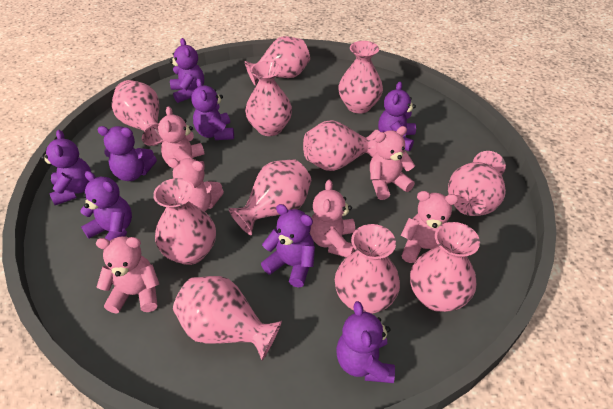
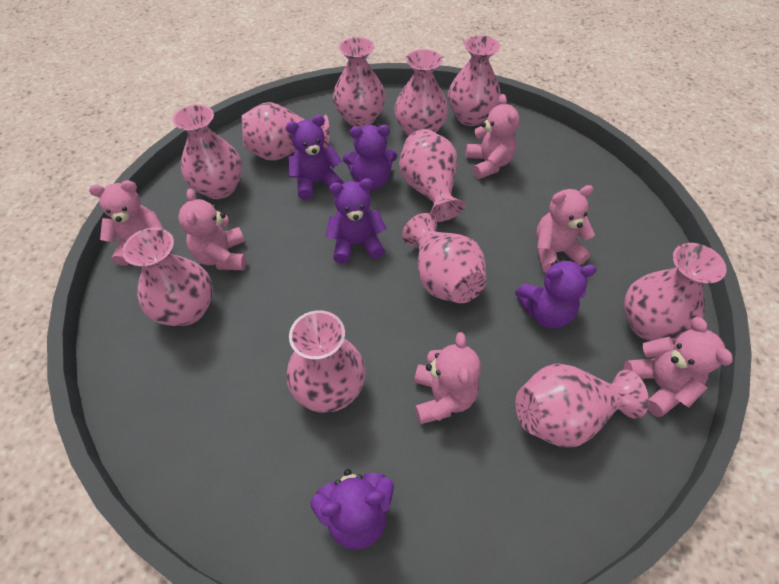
purple teddy bear: 8 -> 5

